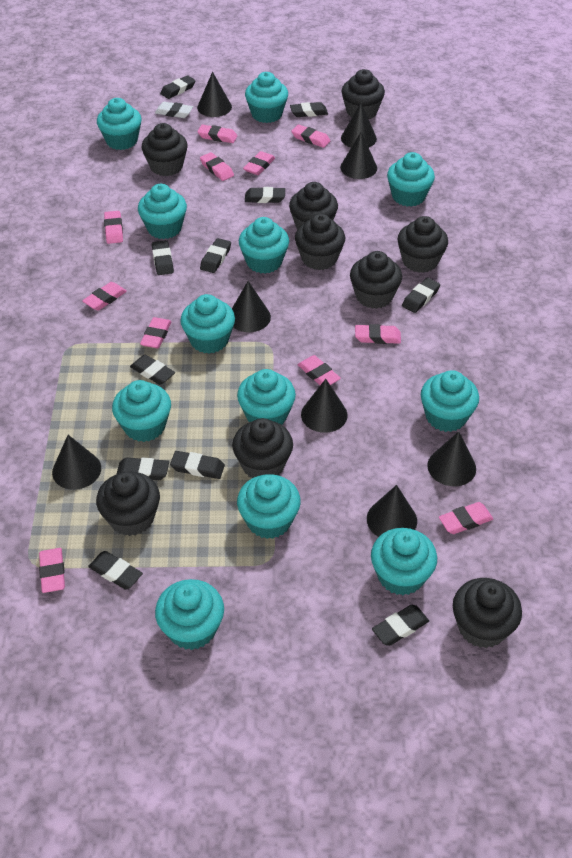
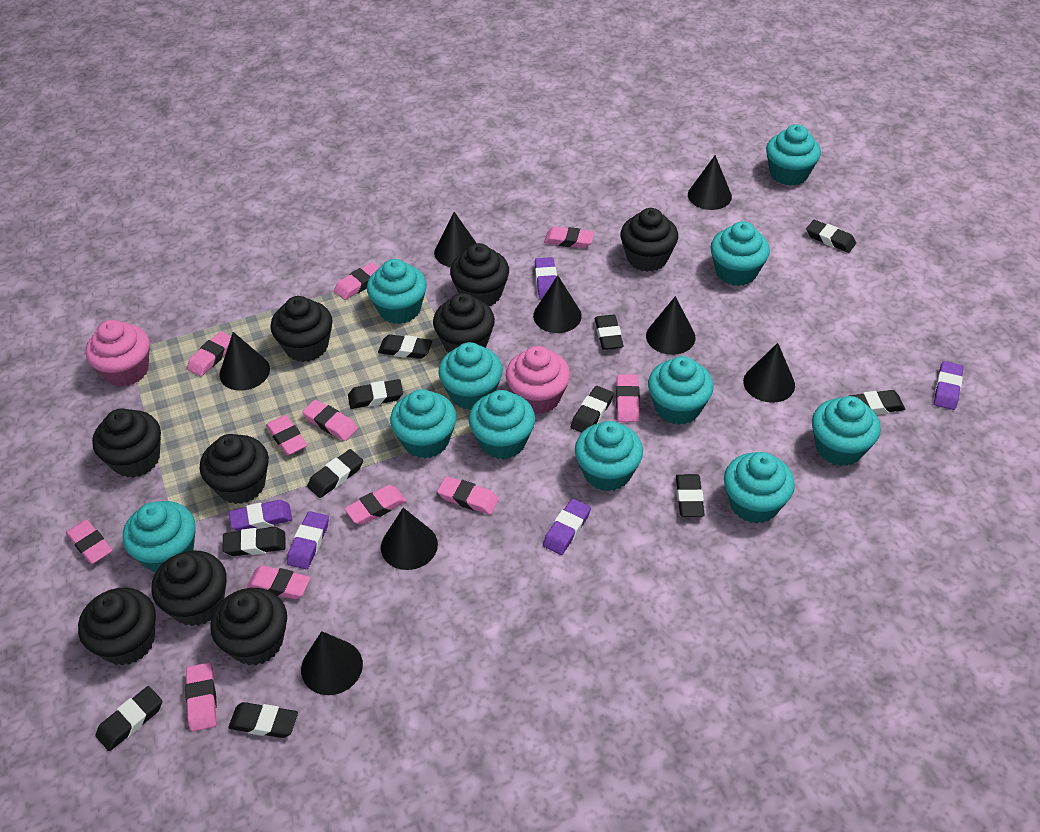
pink cupcake: 0 -> 2
purple eraser: 0 -> 5
turquoise cupcake: 12 -> 11
white eraser: 1 -> 0

